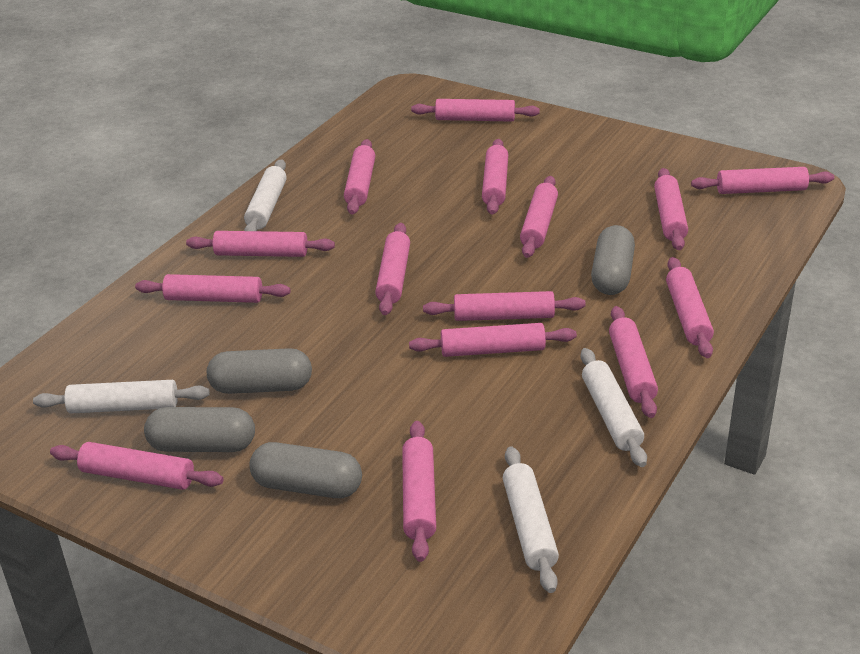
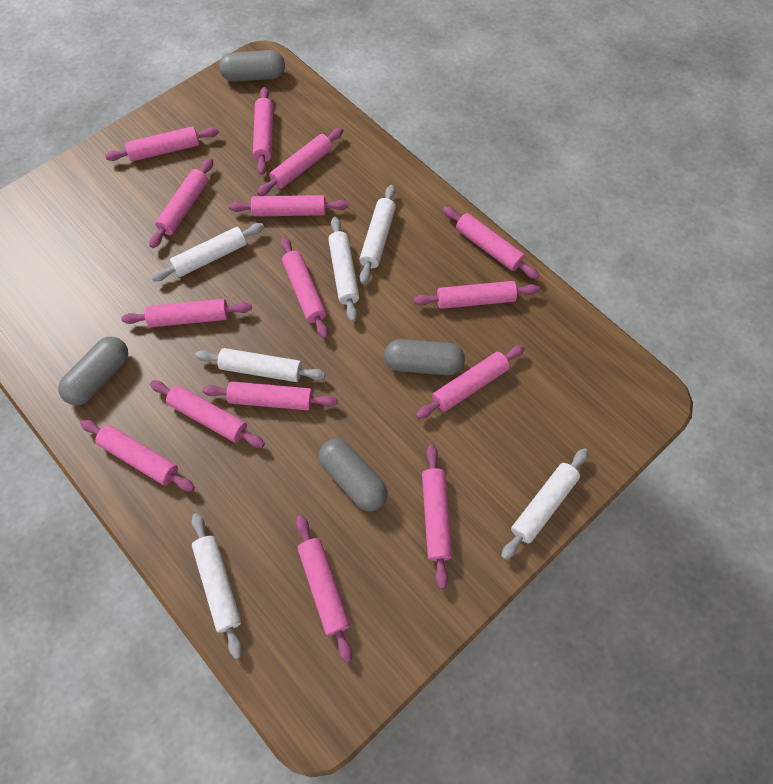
white rolling pin: 4 -> 6

